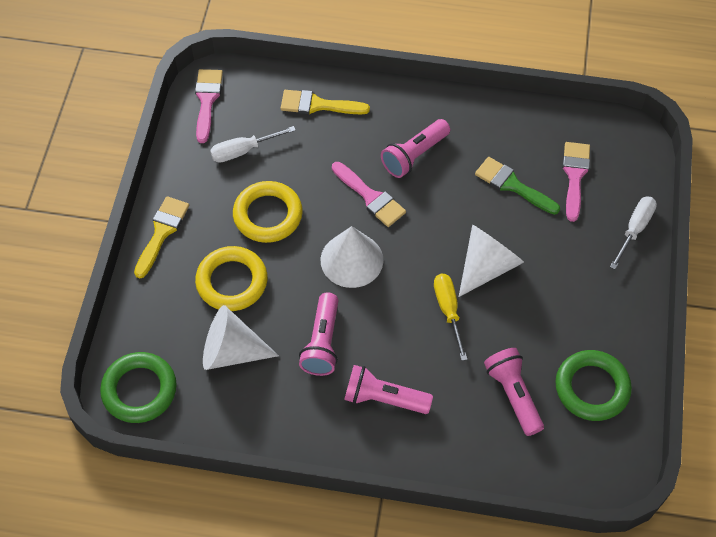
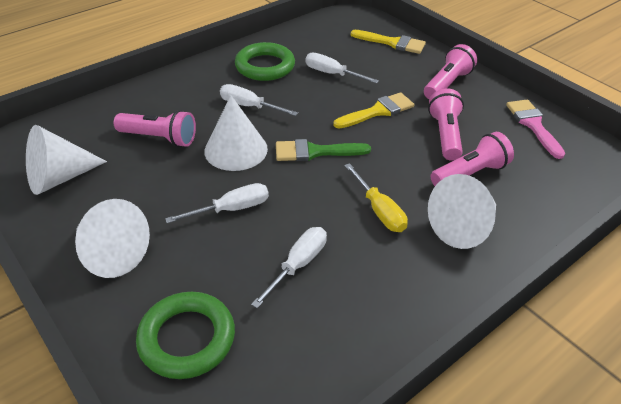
pink brush: 3 -> 1
white cone: 3 -> 4
white screwdriver: 2 -> 4
yellow ring: 2 -> 0

